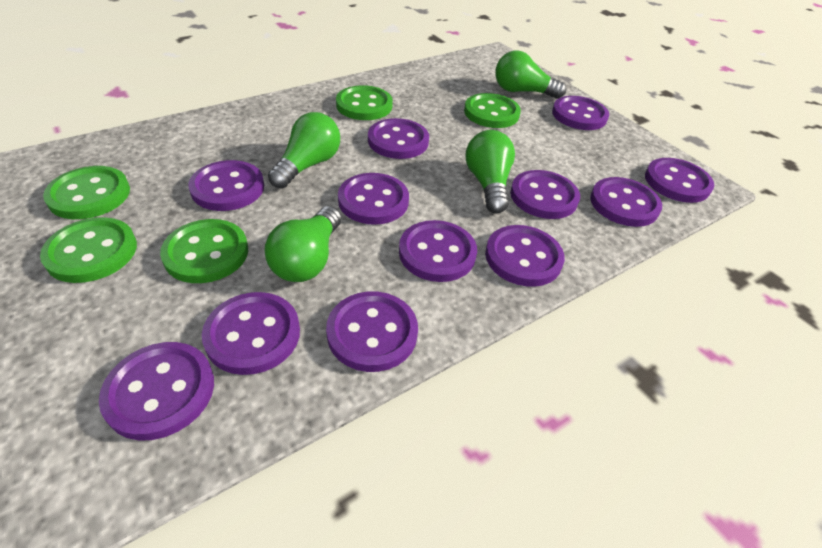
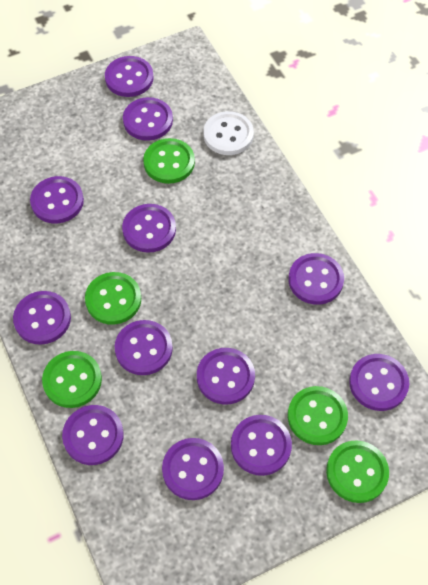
green light bulb: 4 -> 0
white button: 0 -> 1

